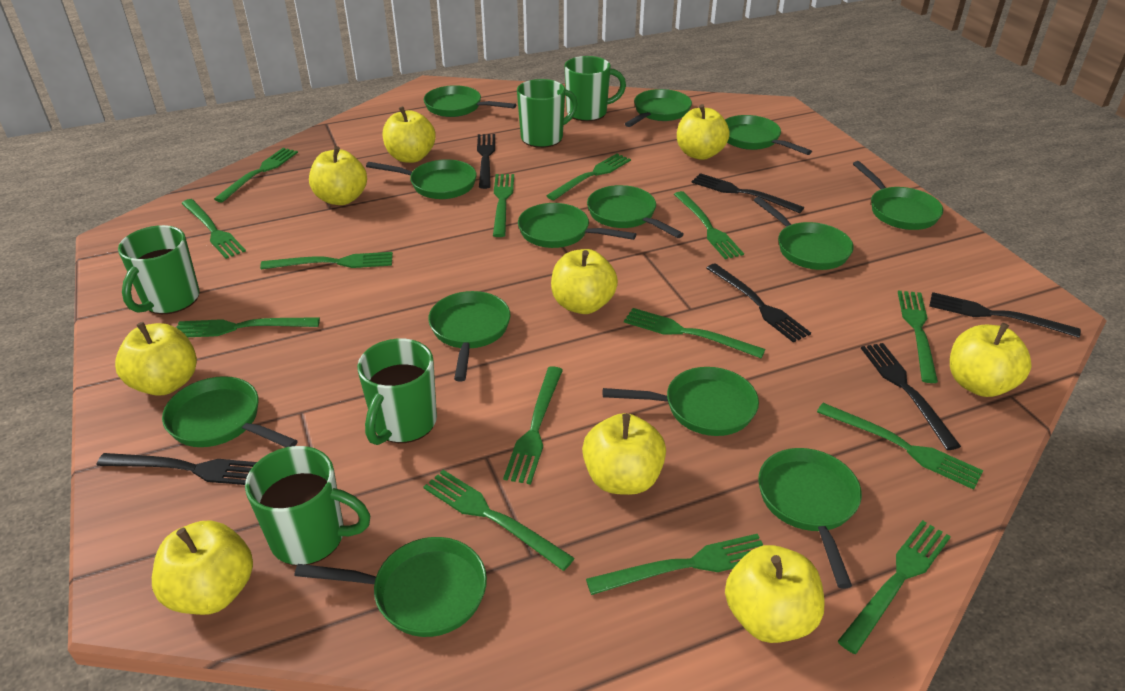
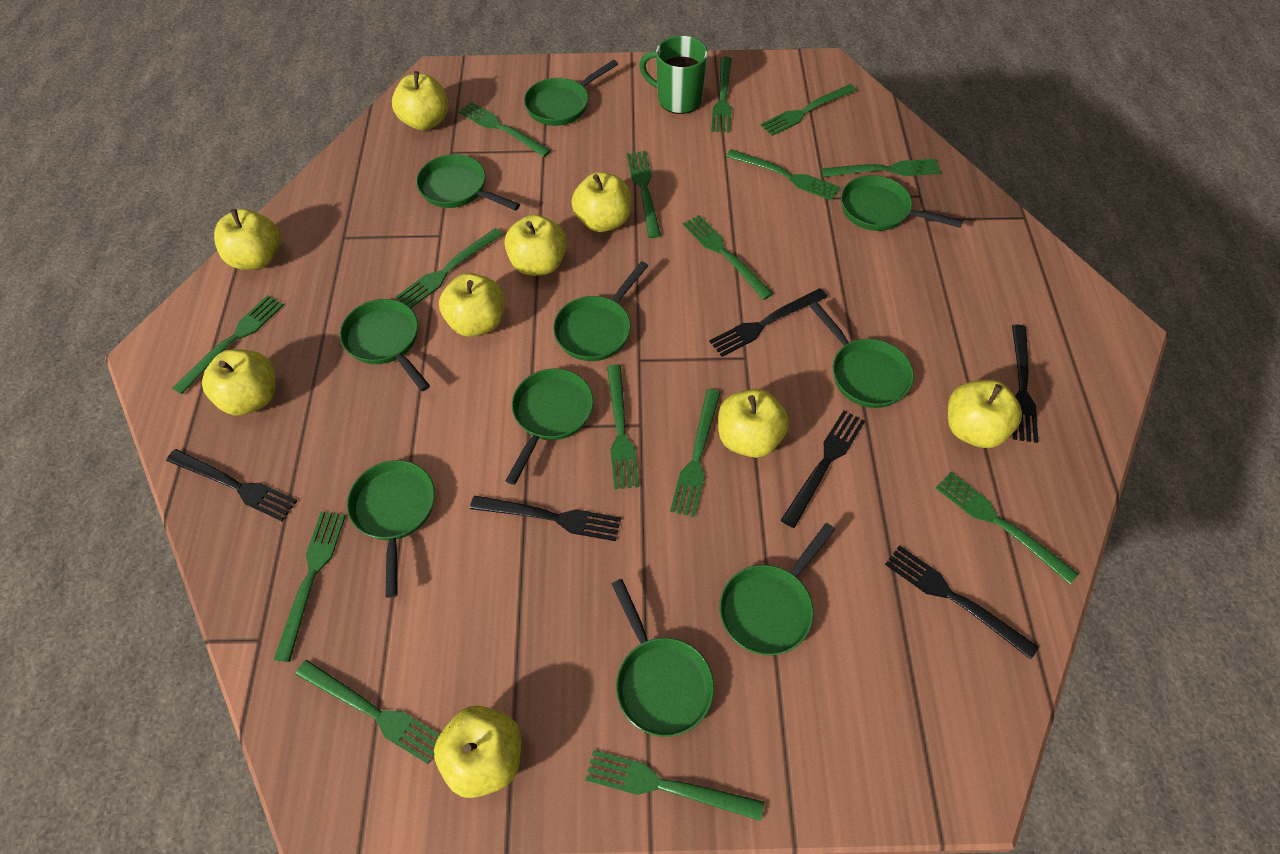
green fork: 14 -> 15
green mug: 5 -> 1
green pan: 13 -> 10

